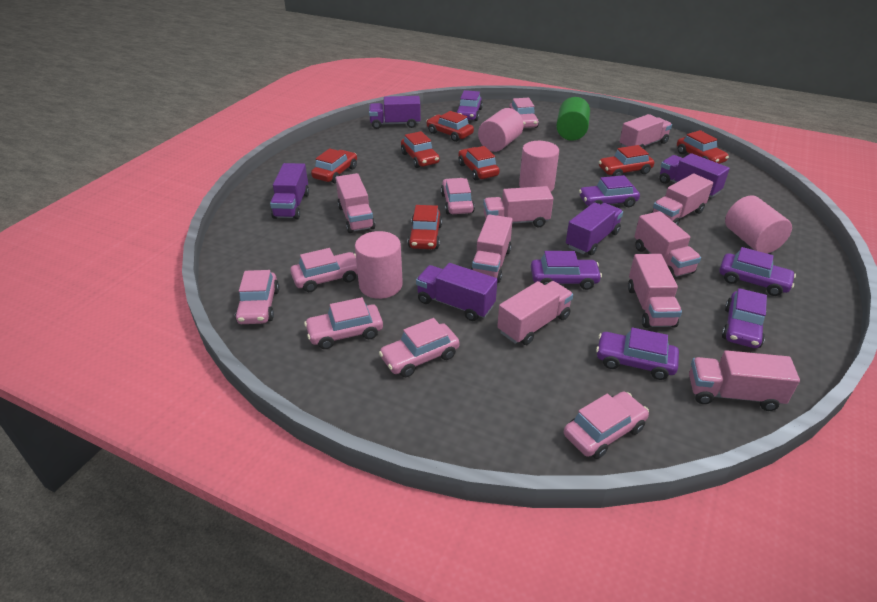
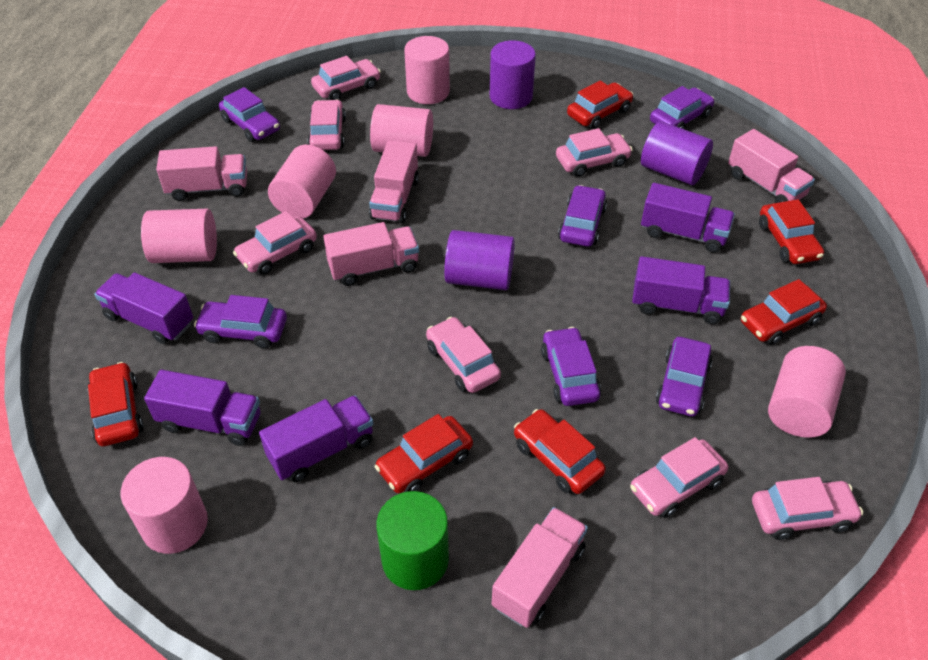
pink cylinder: 4 -> 6
pink truck: 9 -> 5
purple cylinder: 0 -> 3
red car: 7 -> 6

